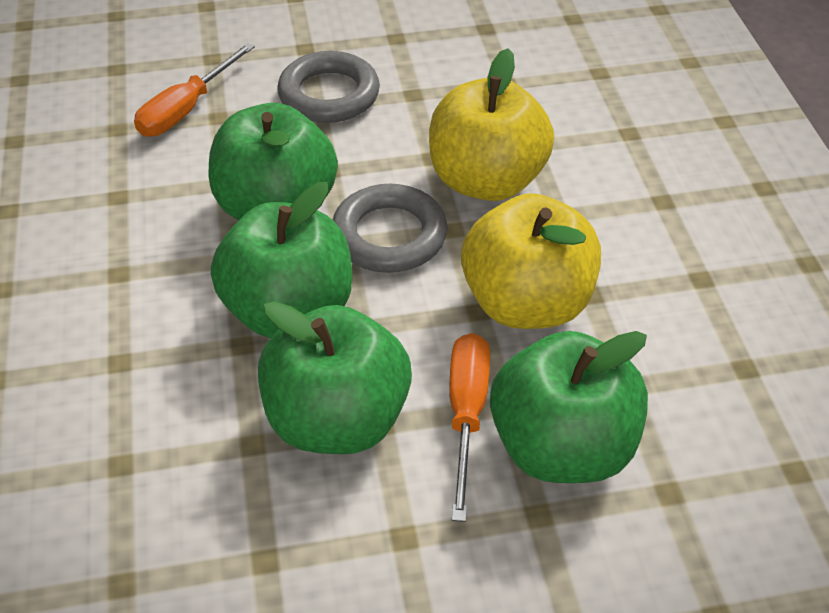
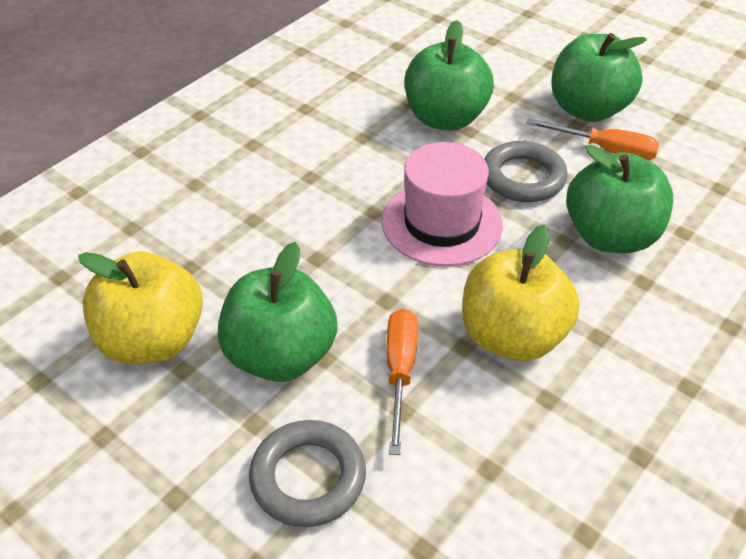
pink hat: 0 -> 1

